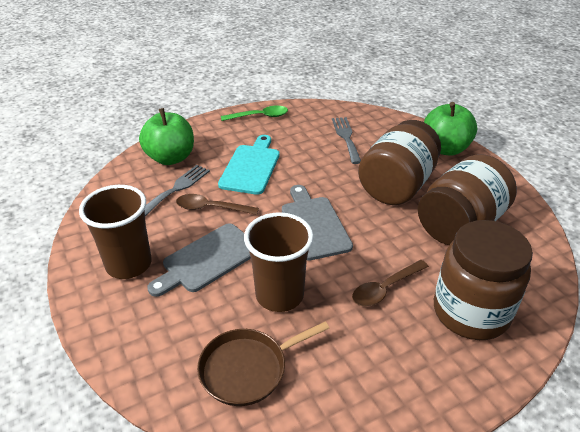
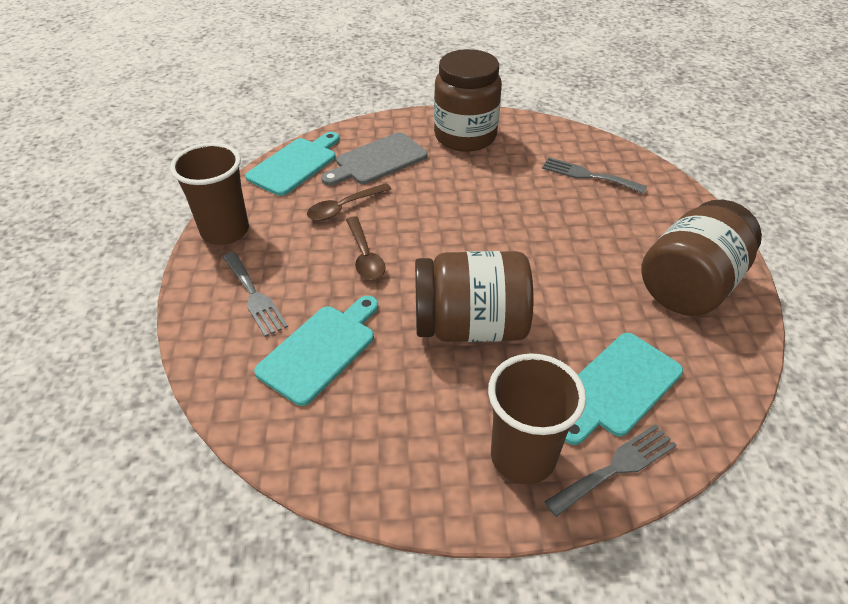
brown pan: 1 -> 0
green apple: 2 -> 0
green spoon: 1 -> 0
grey cutting board: 2 -> 1
grey fork: 2 -> 3
turquoise cutting board: 1 -> 3

